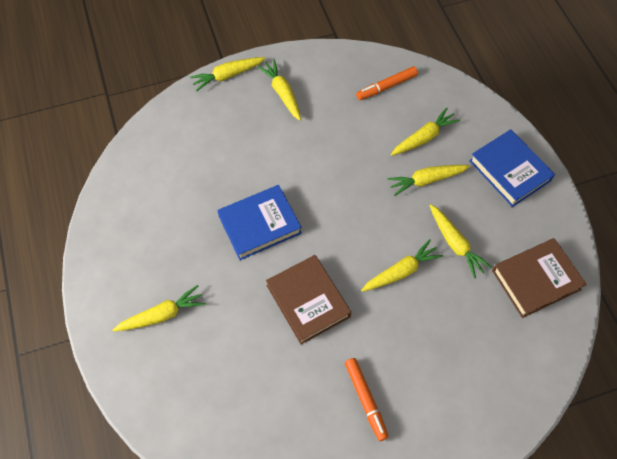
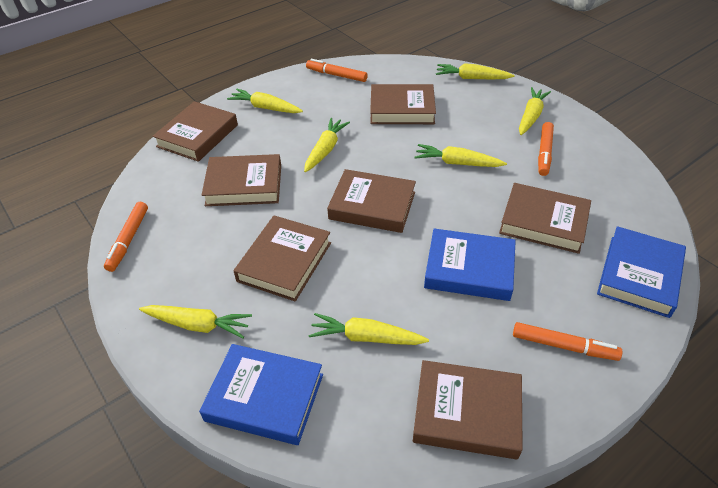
blue book: 2 -> 3
brown book: 2 -> 7
orange marker: 2 -> 4

